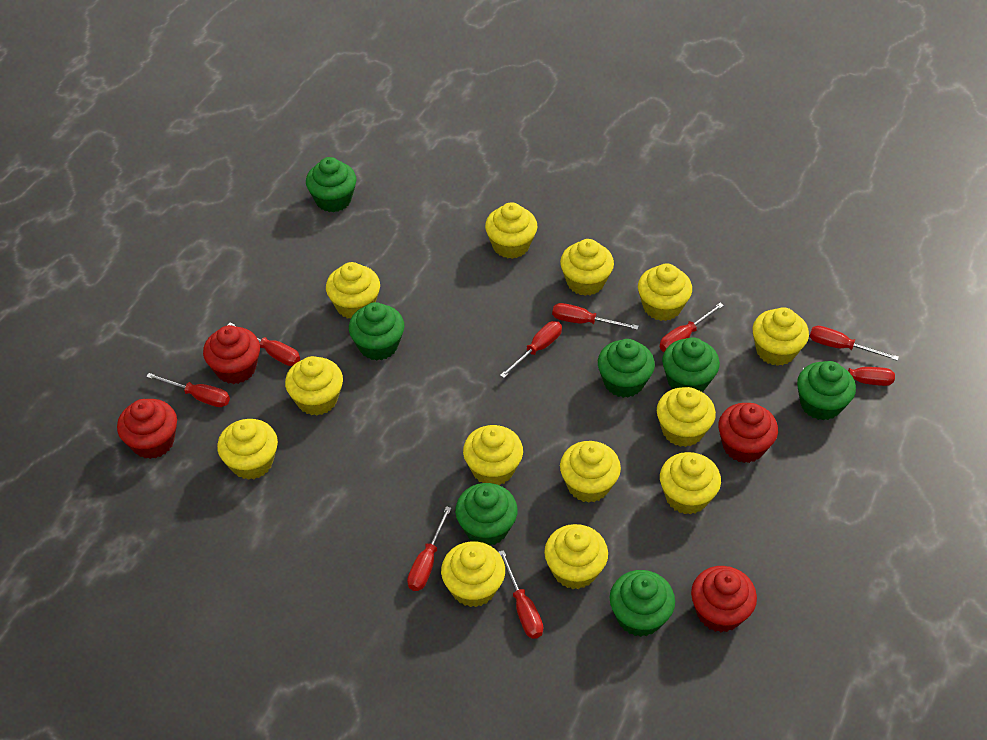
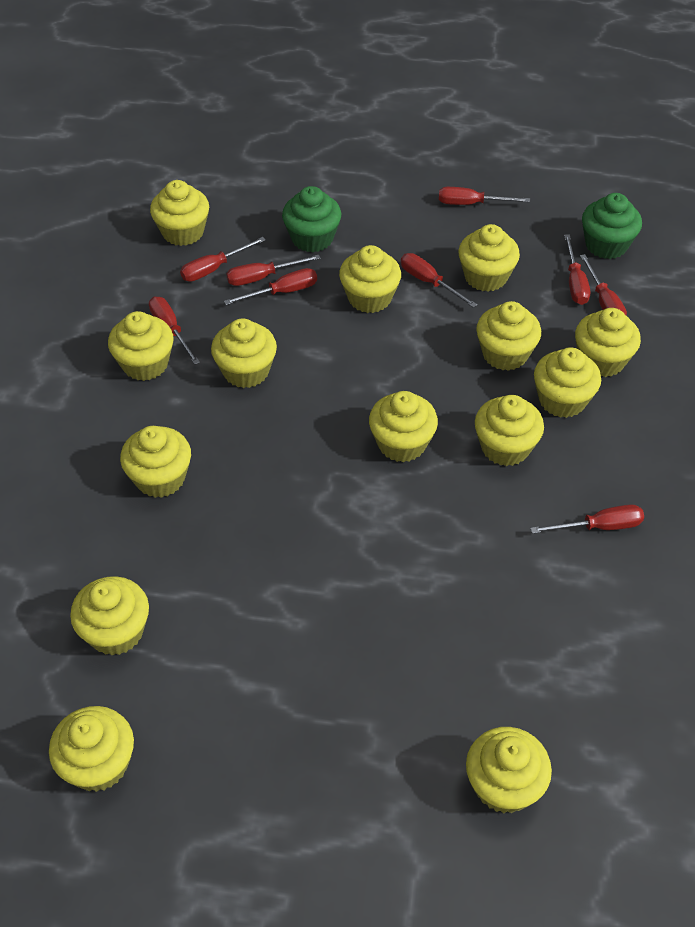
green cupcake: 7 -> 2
red cupcake: 4 -> 0
yellow cupcake: 13 -> 14

